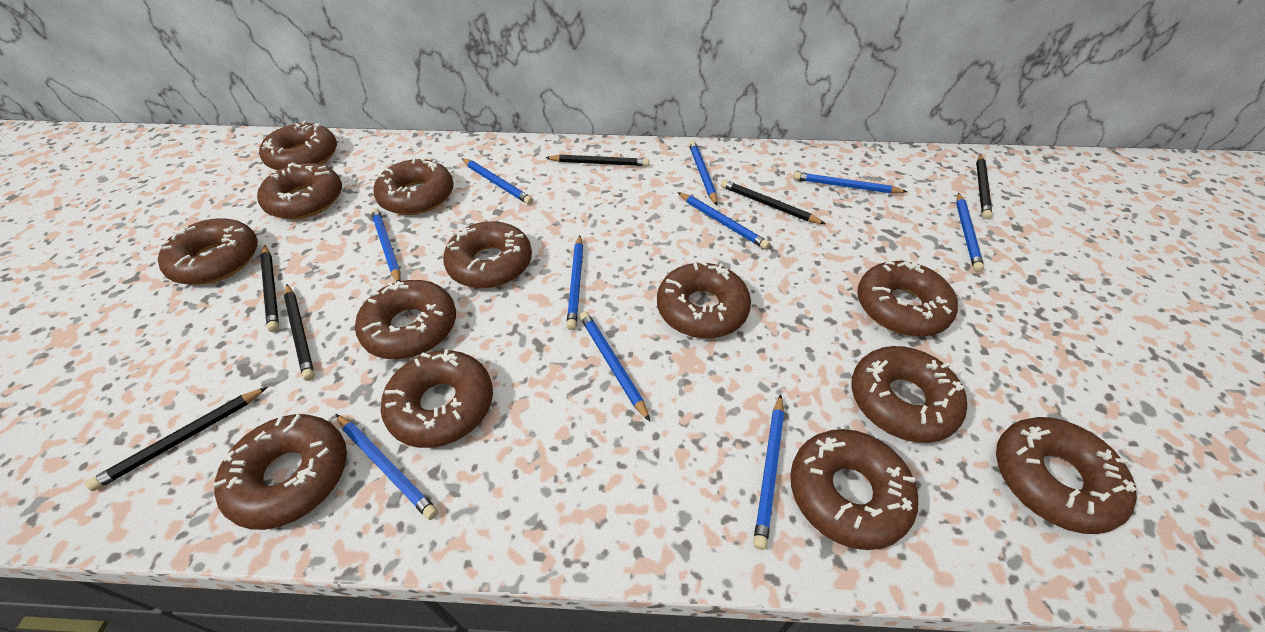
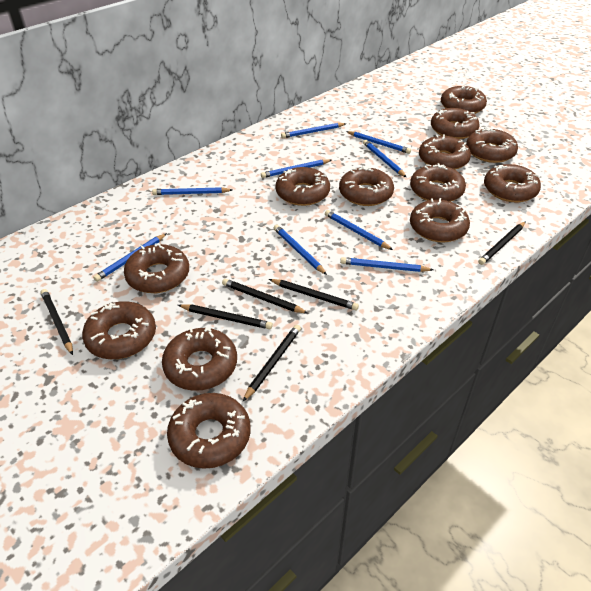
blue pencil: 10 -> 9

